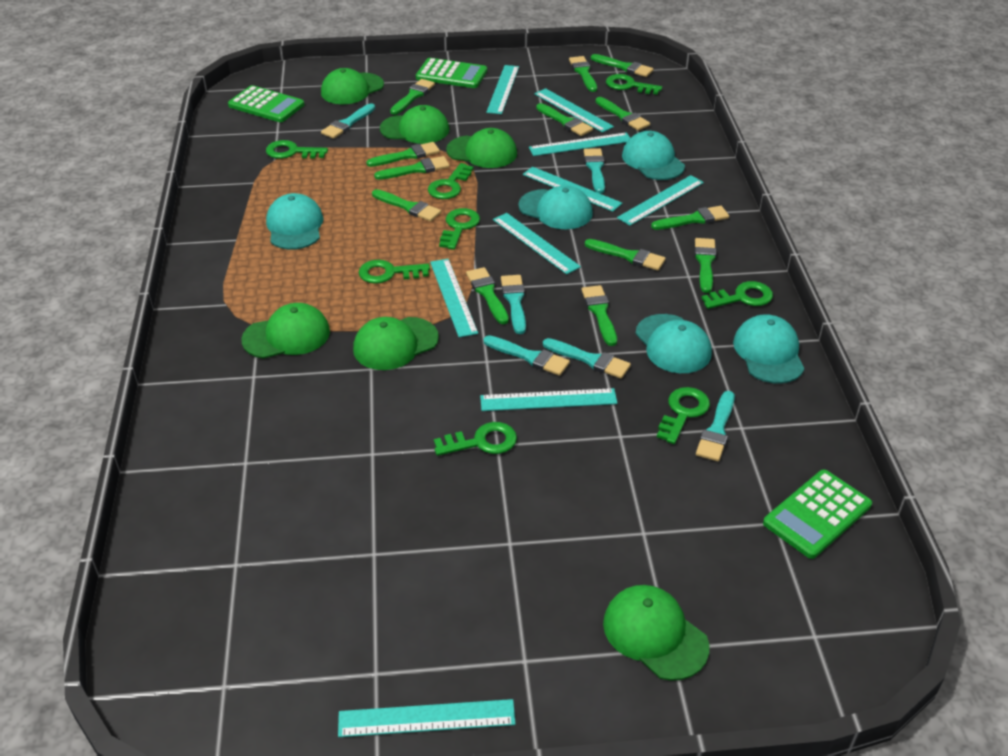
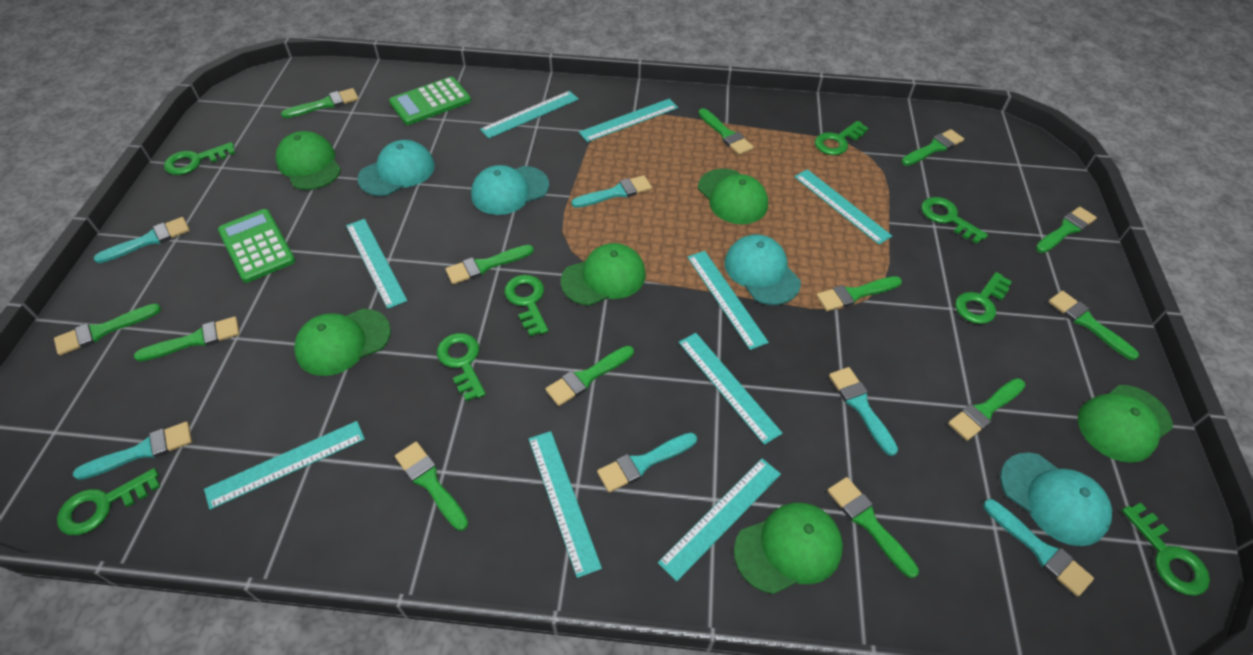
green calculator: 3 -> 2
turquoise cap: 5 -> 4

